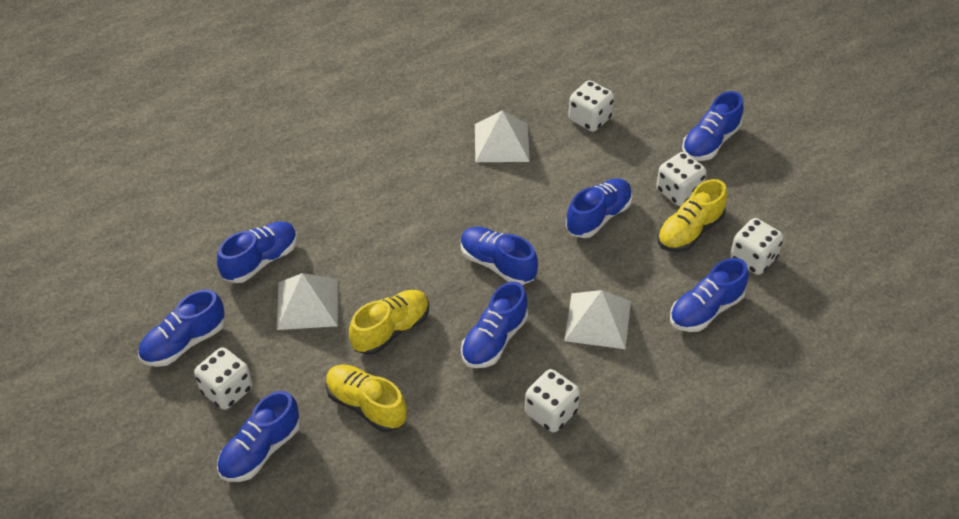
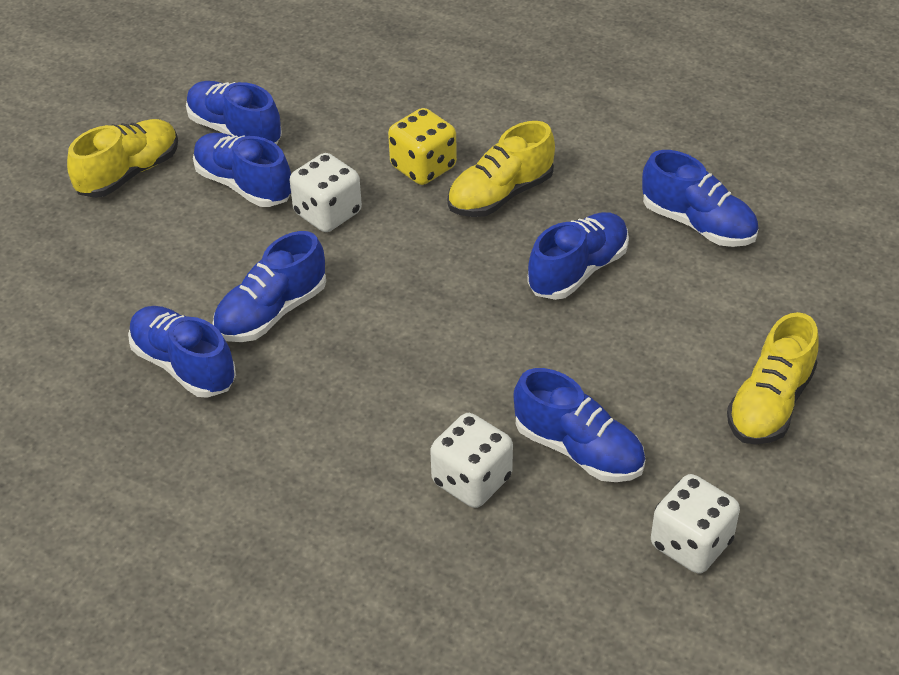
blue shoe: 8 -> 7
white dice: 5 -> 3
white pyramid: 3 -> 0
yellow dice: 0 -> 1

